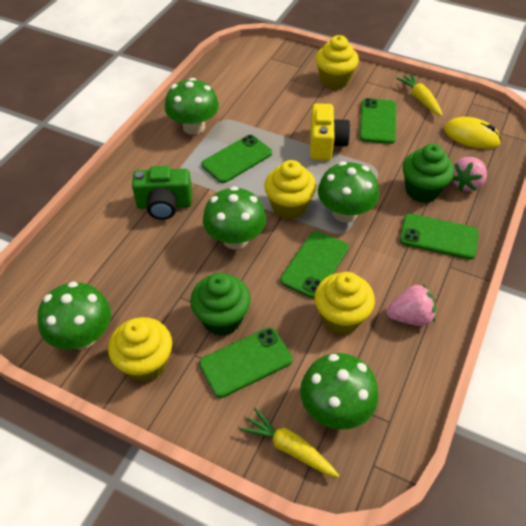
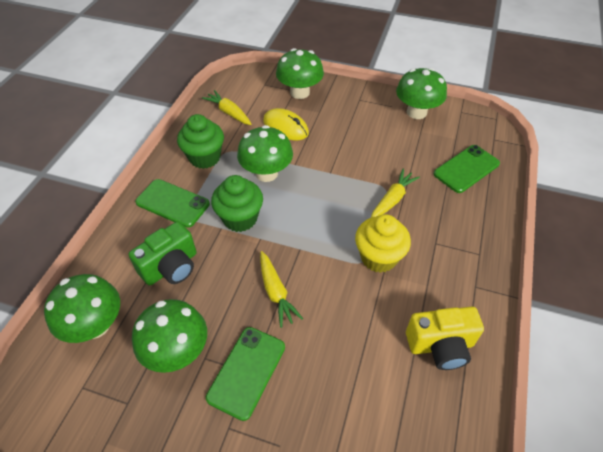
green phone: 5 -> 3
pink strawberry: 2 -> 0
yellow carrot: 2 -> 3
yellow cupcake: 4 -> 1

